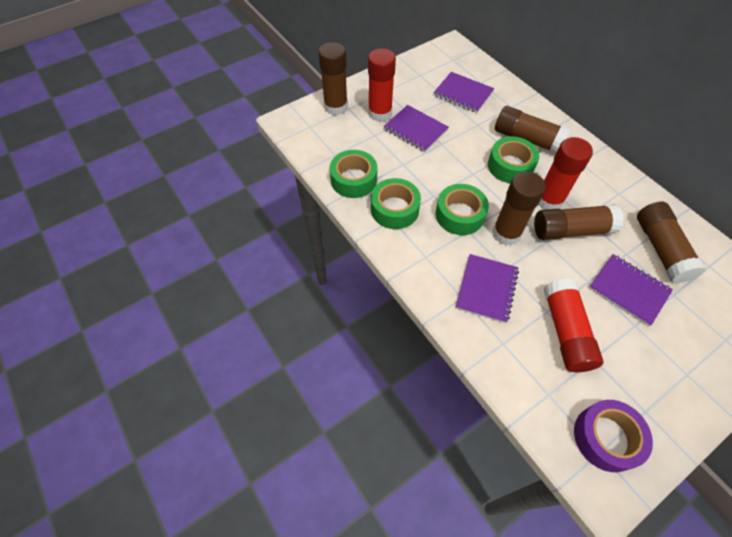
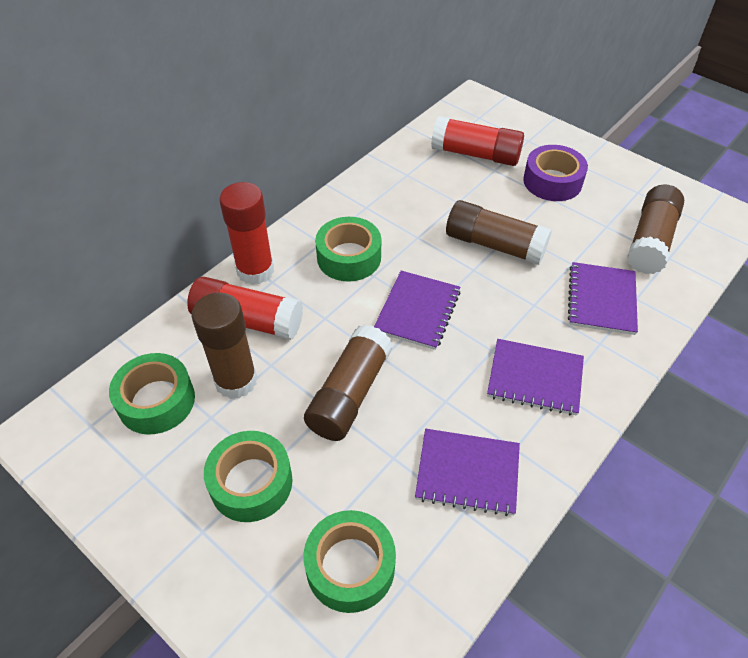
brown glue stick: 5 -> 4

